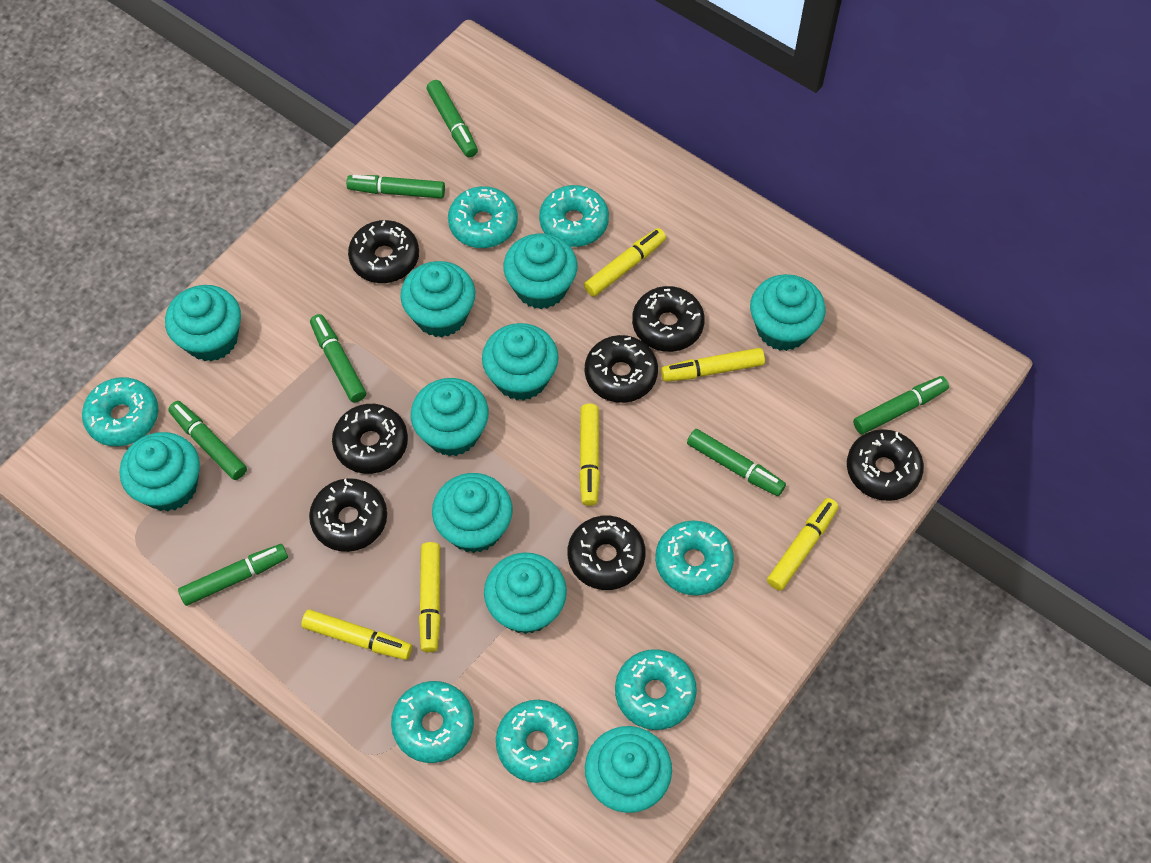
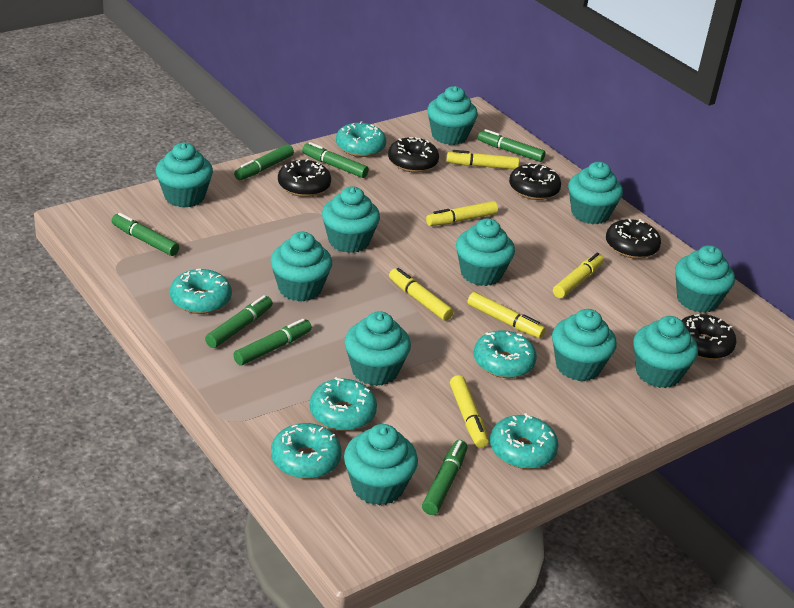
black donut: 7 -> 5
turquoise cupcake: 10 -> 11
turquoise donut: 7 -> 6

